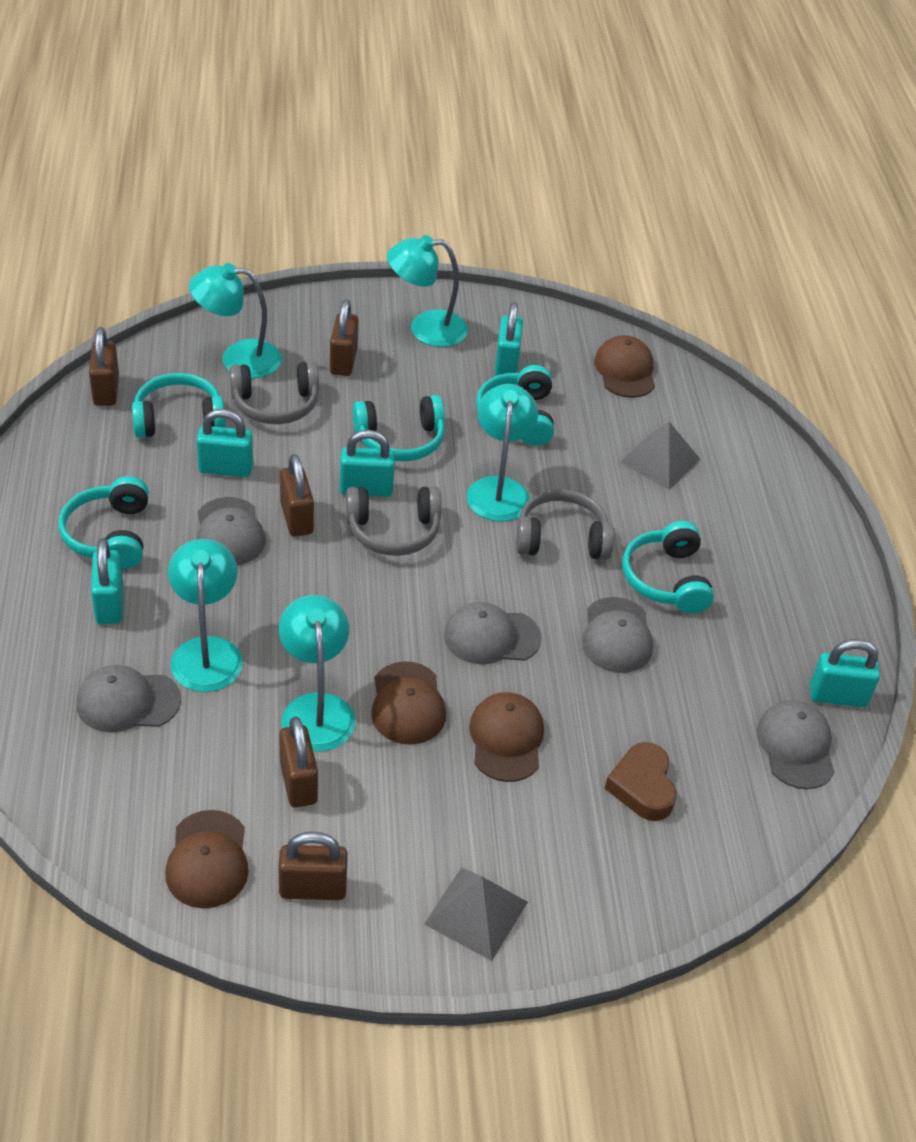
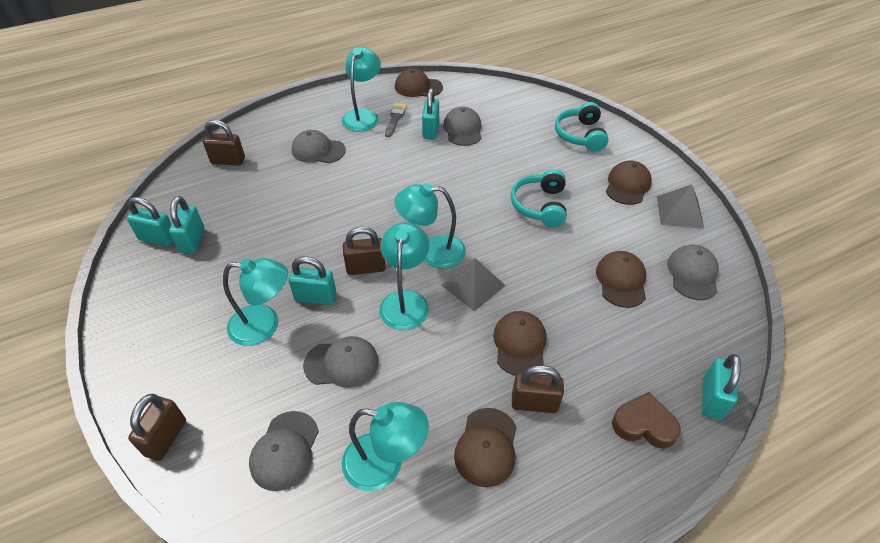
brown cap: 4 -> 5
brown padlock: 5 -> 4
grey brush: 0 -> 1
grey headphones: 3 -> 0
turquoise headphones: 5 -> 2

